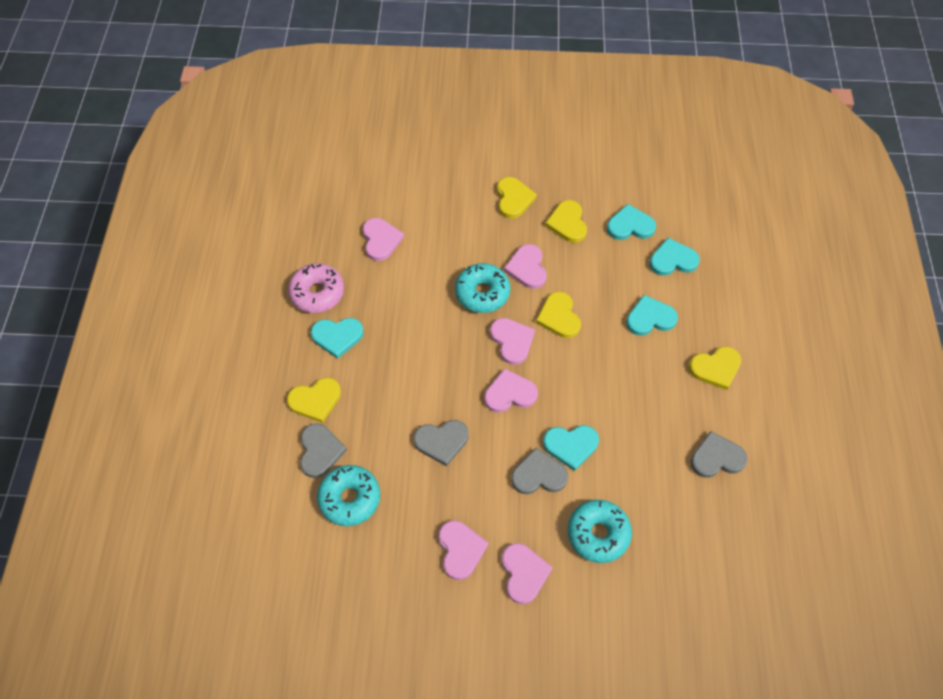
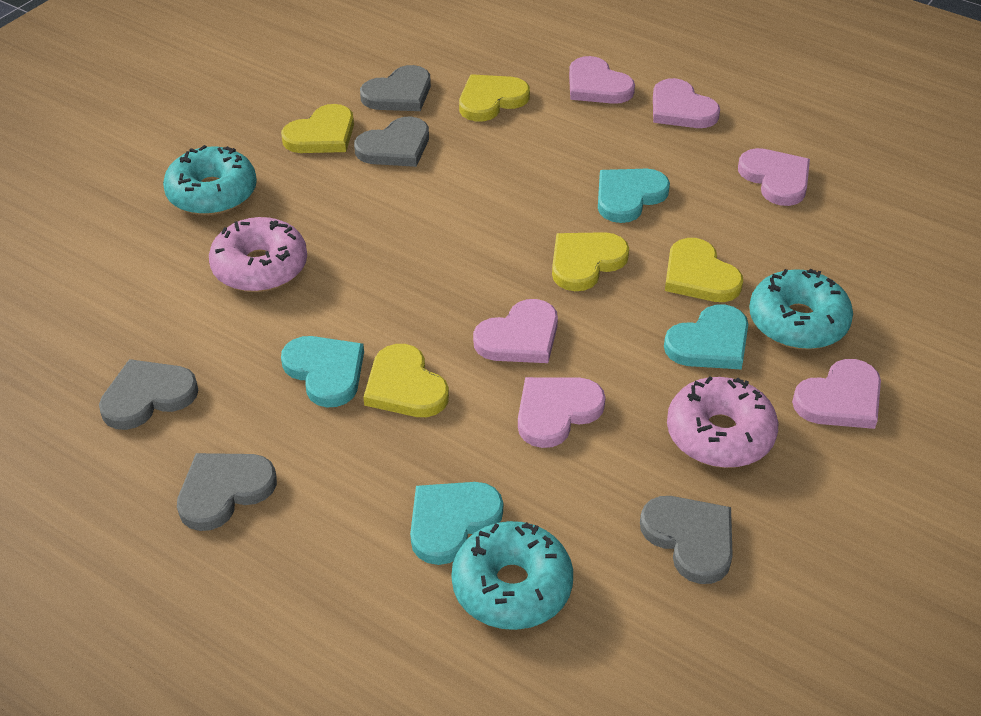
grey heart: 4 -> 5
pink donut: 1 -> 2
turquoise heart: 5 -> 4

